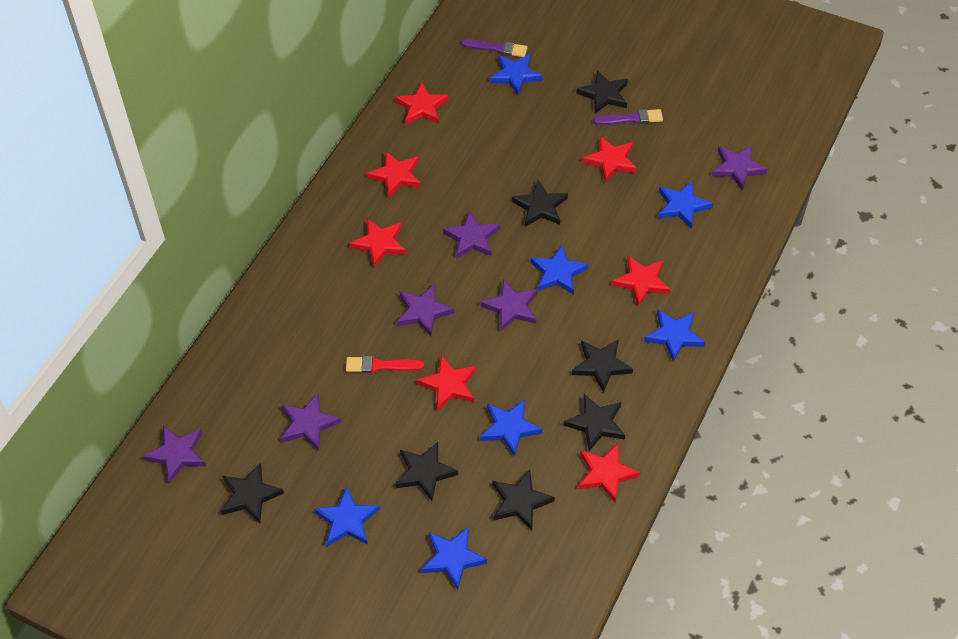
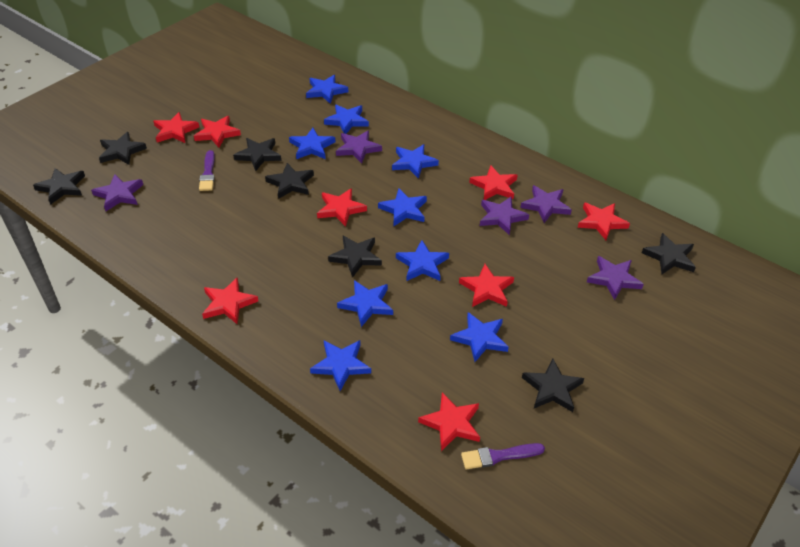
blue star: 7 -> 9
purple star: 6 -> 5
red brush: 1 -> 0
red star: 7 -> 8

